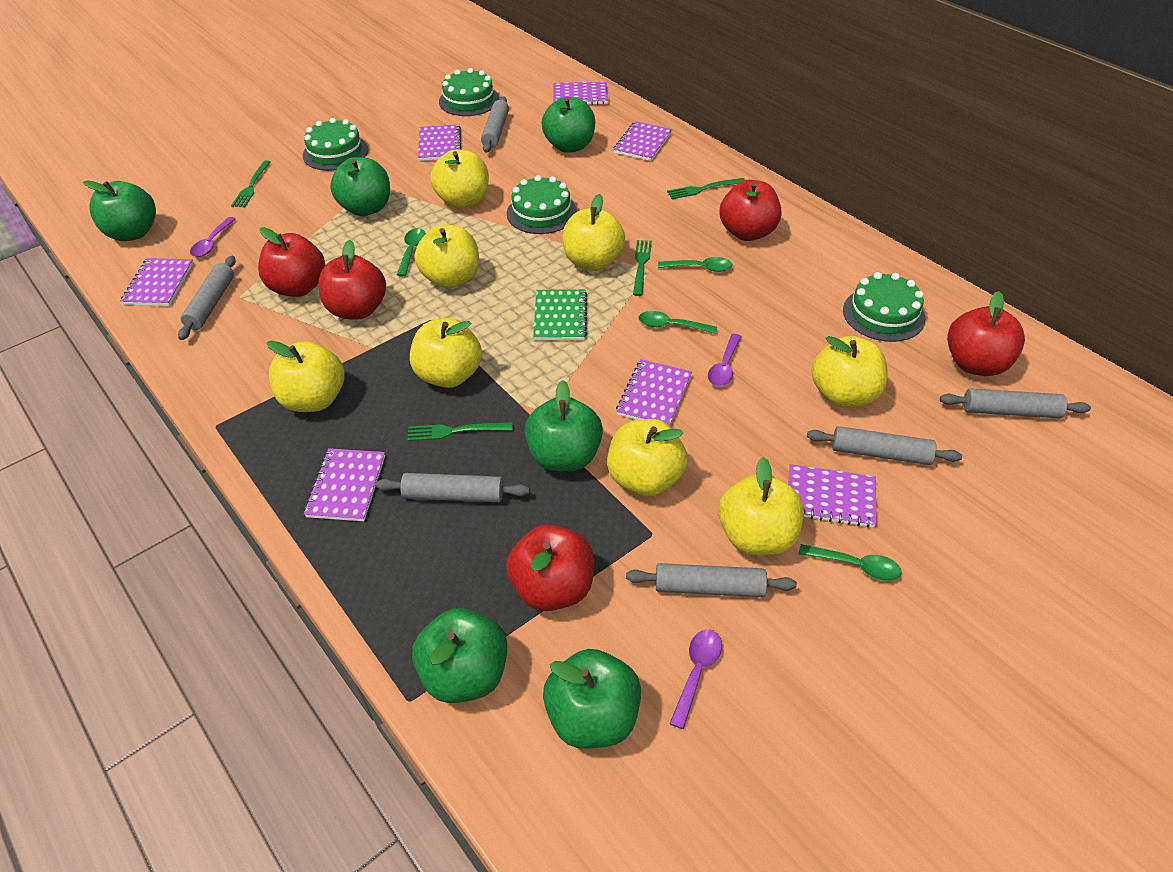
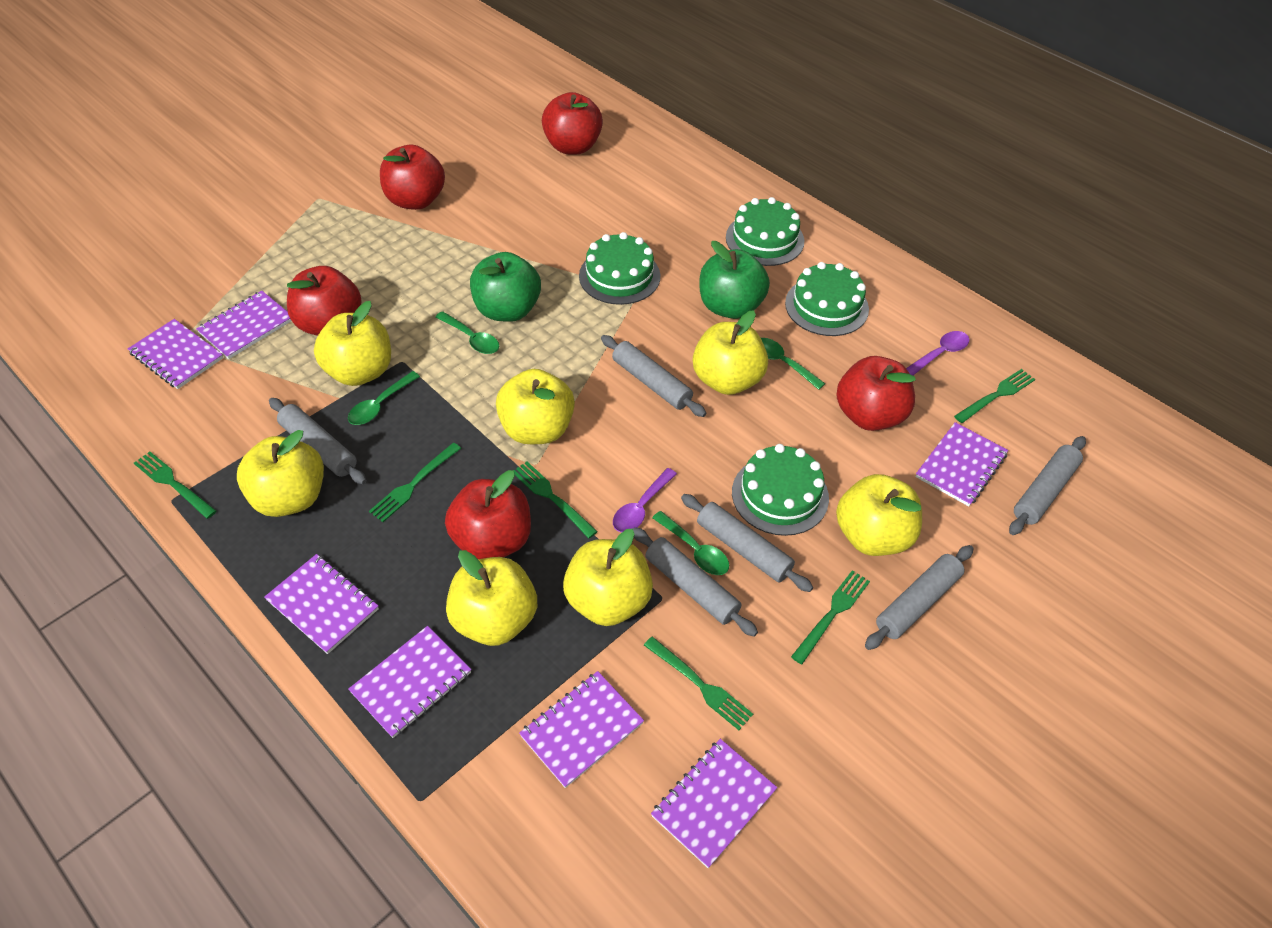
green apple: 6 -> 2
green fork: 4 -> 6
green notebook: 1 -> 0
purple spoon: 3 -> 2
yellow apple: 8 -> 7

